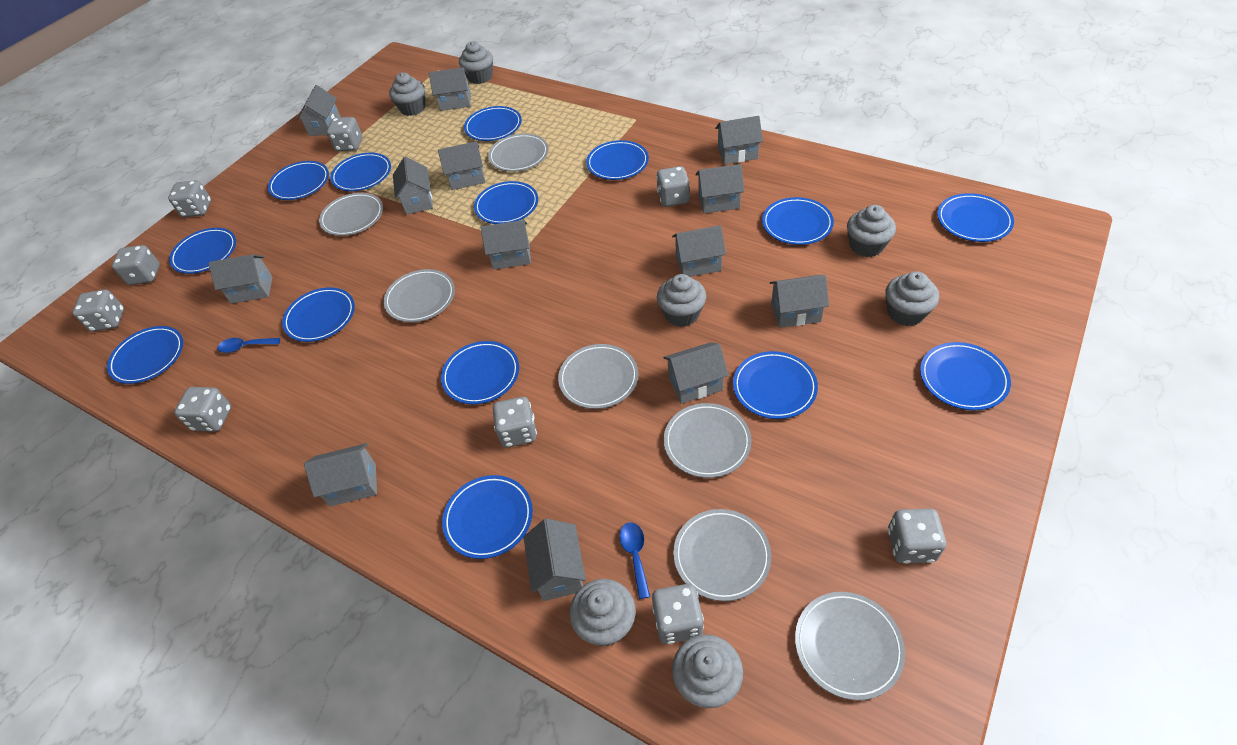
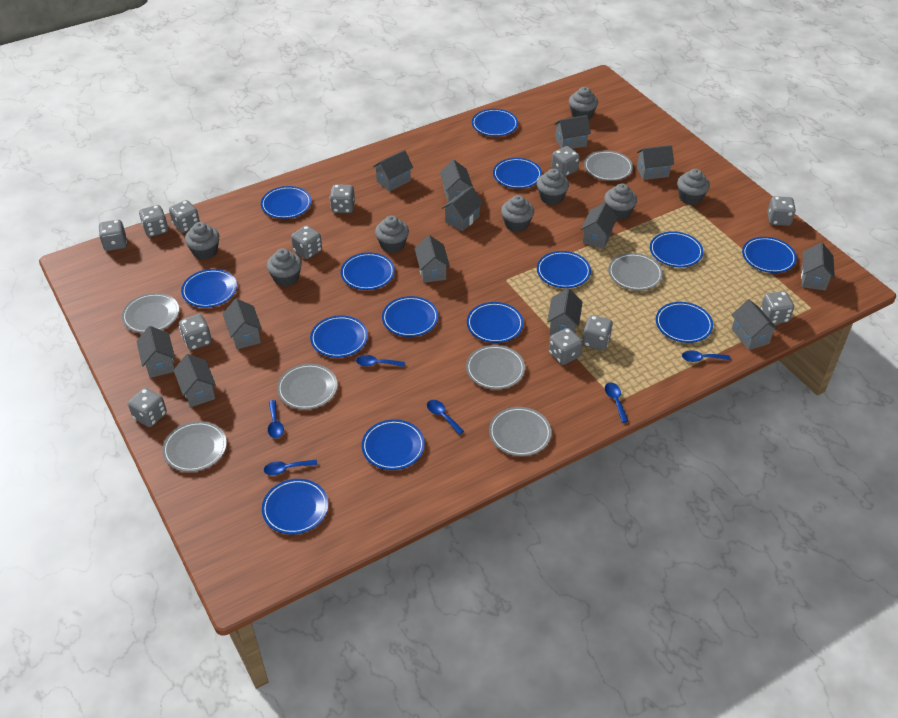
blue spoon: 2 -> 6
grey cupcake: 7 -> 8
grey dice: 9 -> 12

